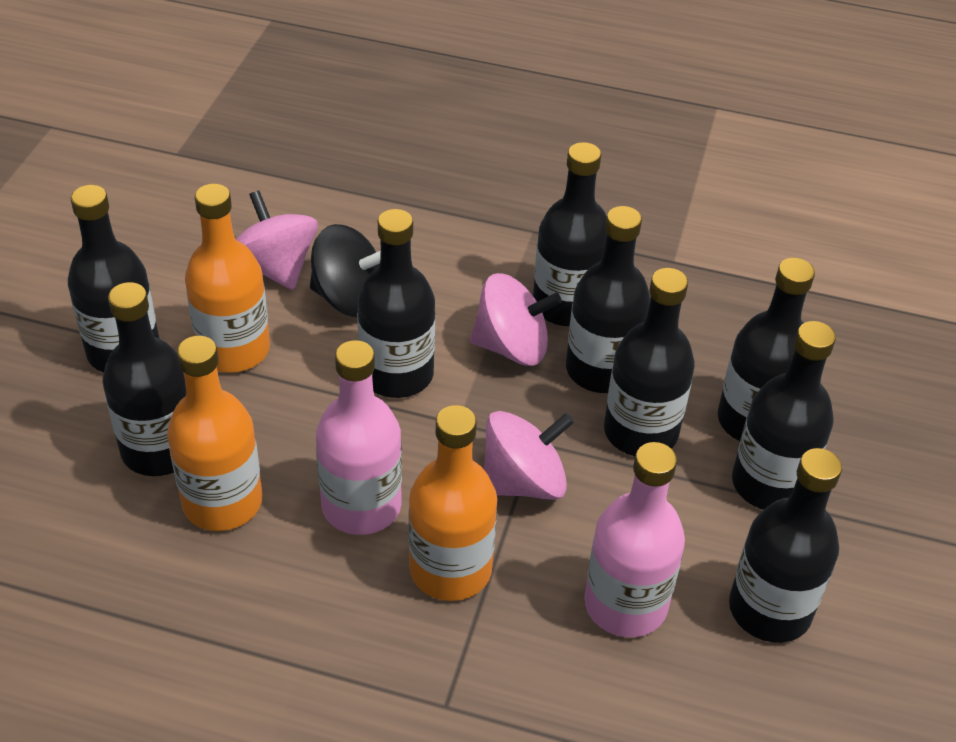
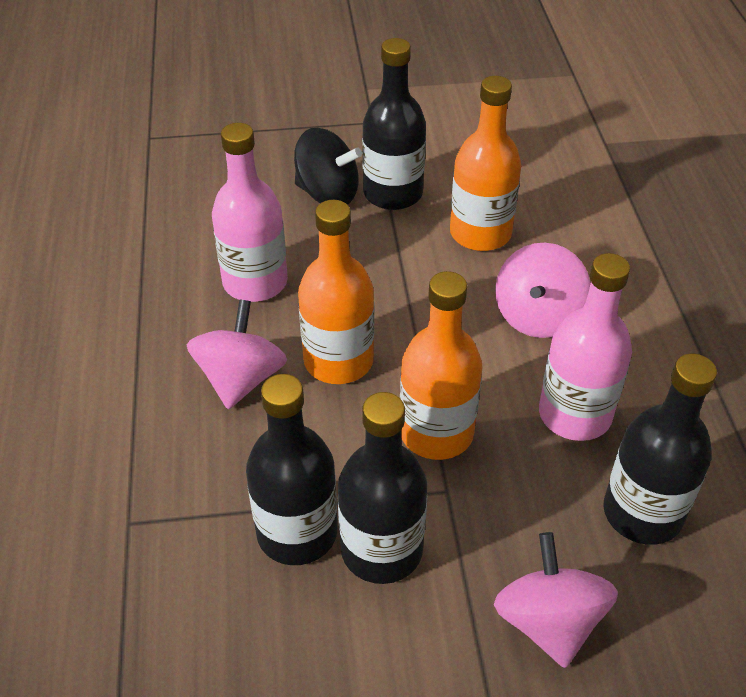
black bottle: 9 -> 4

